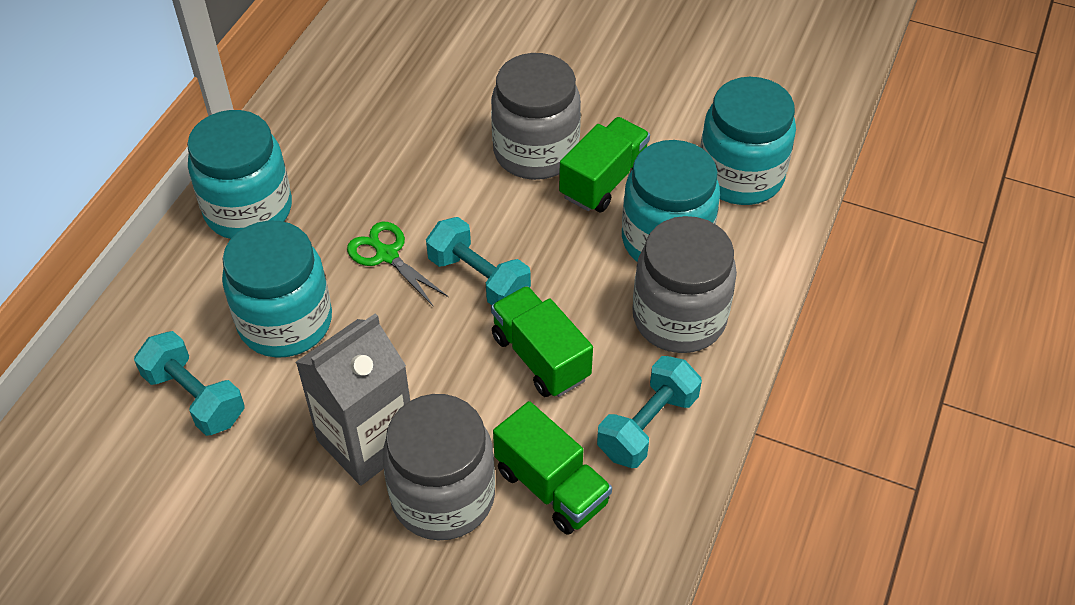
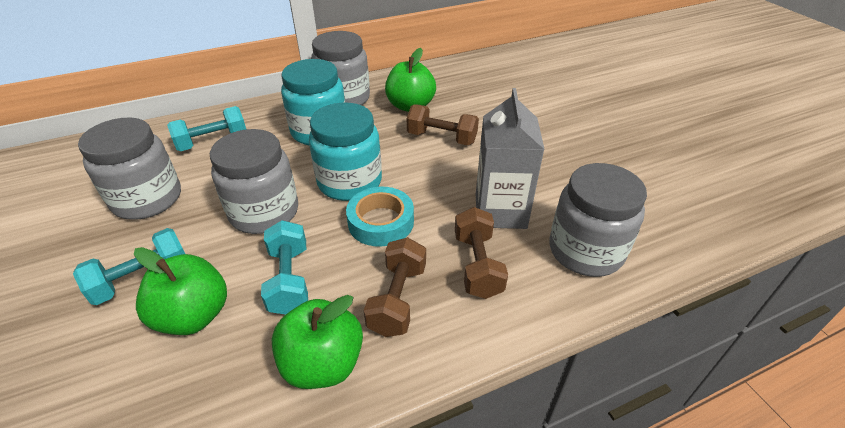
brown dumbbell: 0 -> 3
green apple: 0 -> 3
green scissors: 1 -> 0
green truck: 3 -> 0
grey jar: 3 -> 4
turquoise jar: 4 -> 2
turquoise tape: 0 -> 1

